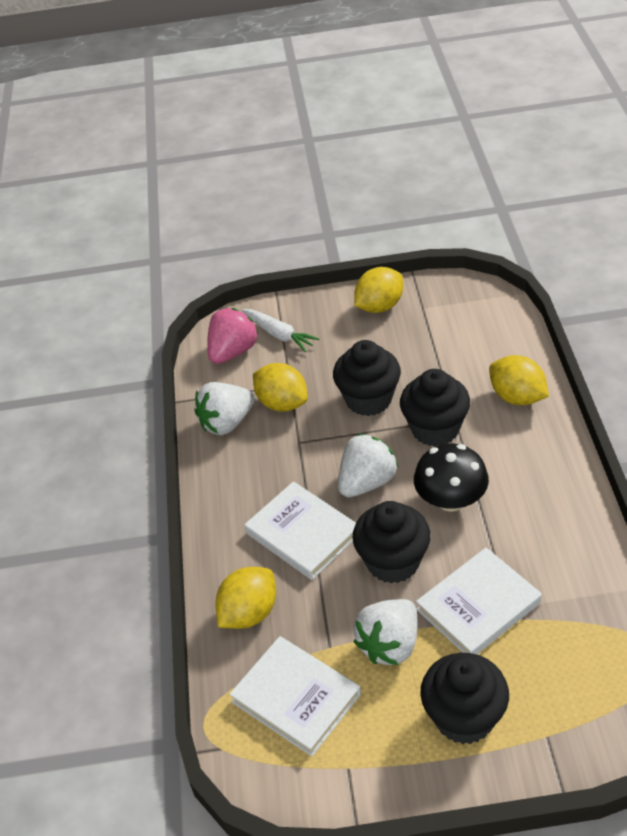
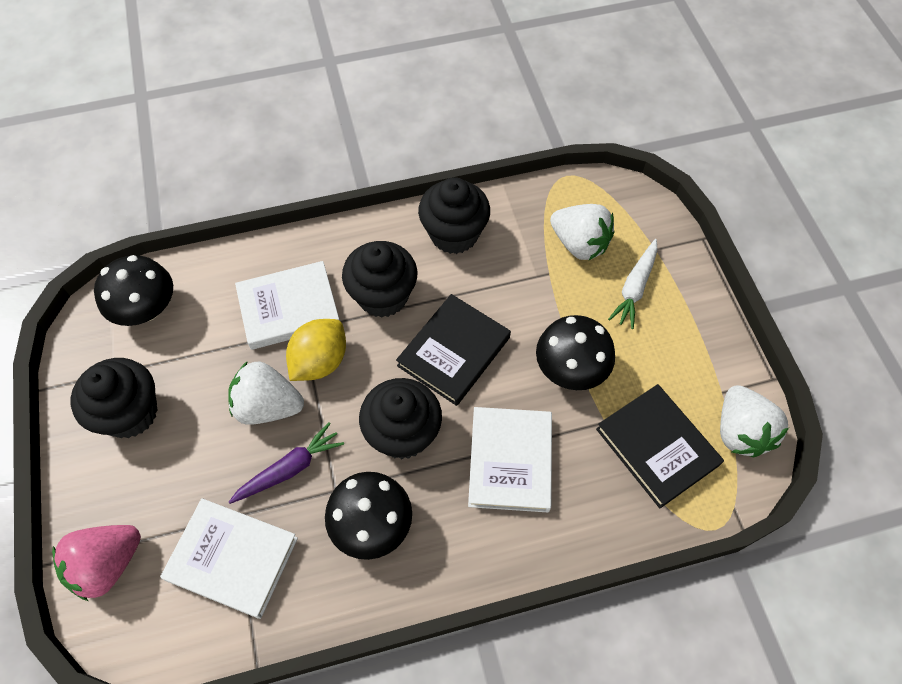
black book: 0 -> 2
black mushroom: 1 -> 3
purple carrot: 0 -> 1
yellow lemon: 4 -> 1

